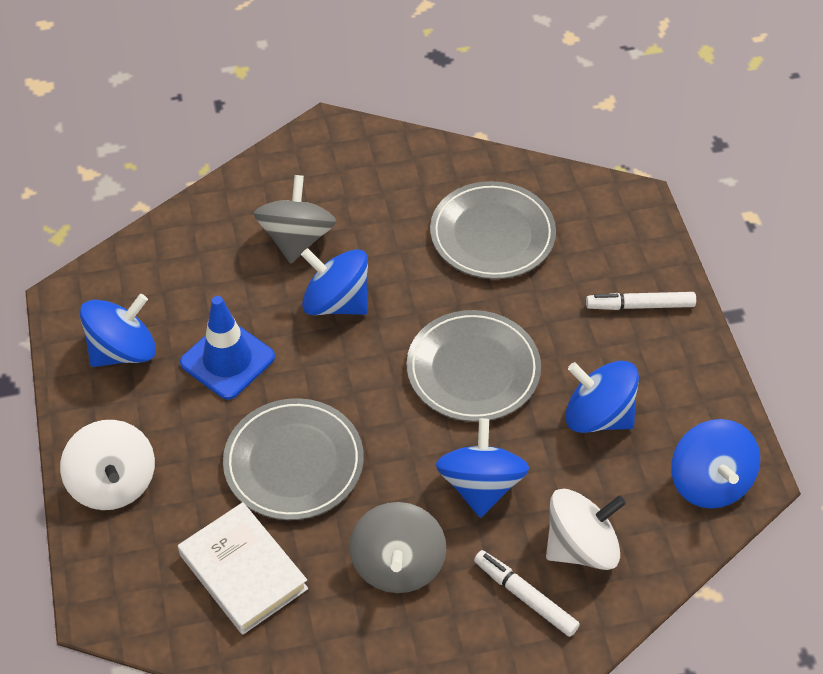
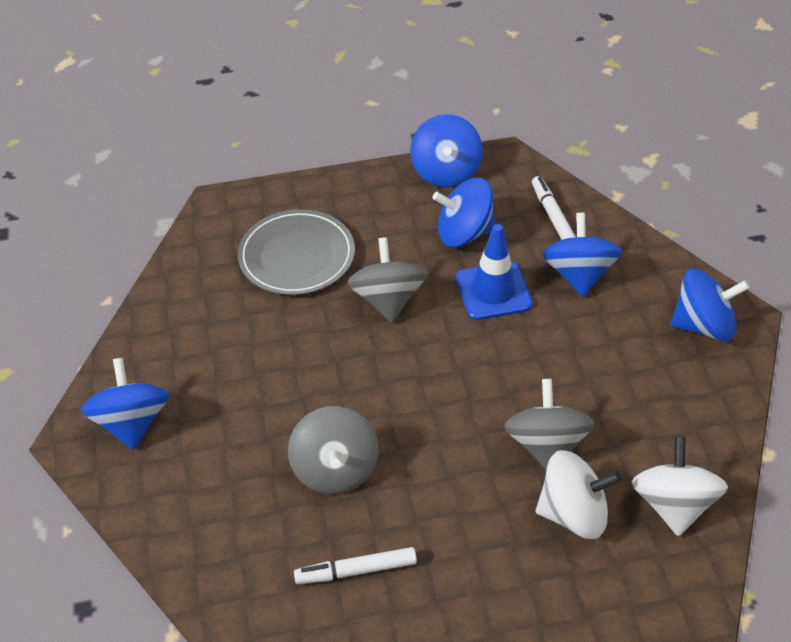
grey plate: 3 -> 1
grey spinning top: 2 -> 3
white book: 1 -> 0

